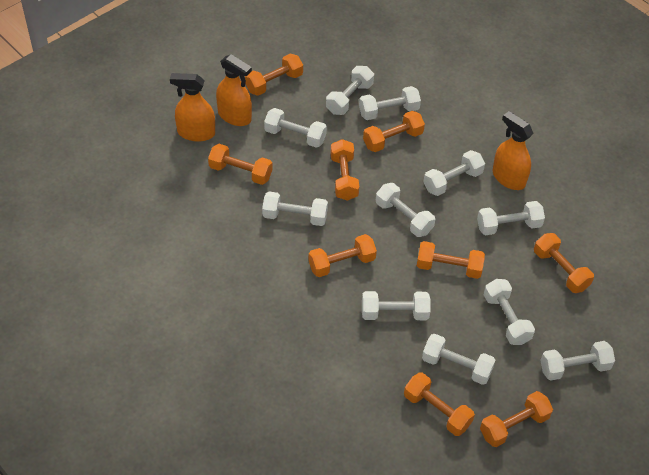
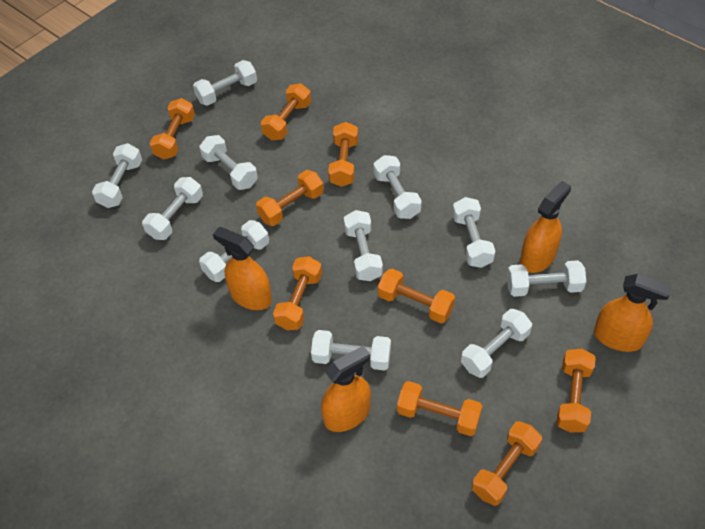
orange spray bottle: 3 -> 4

